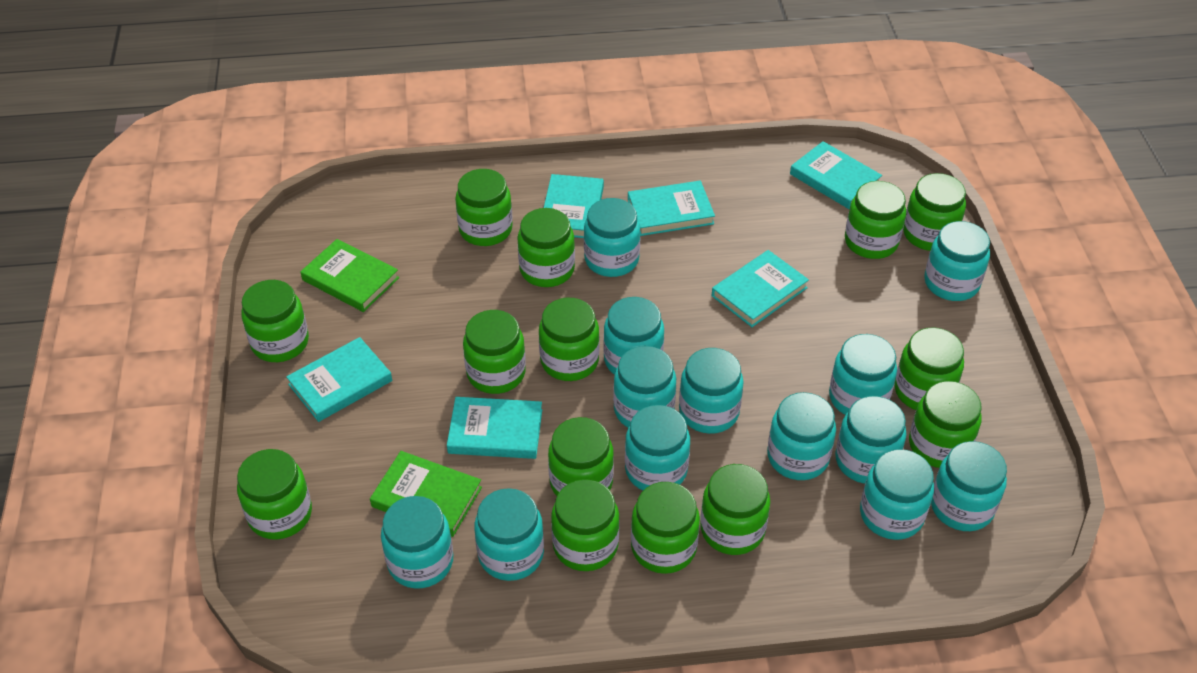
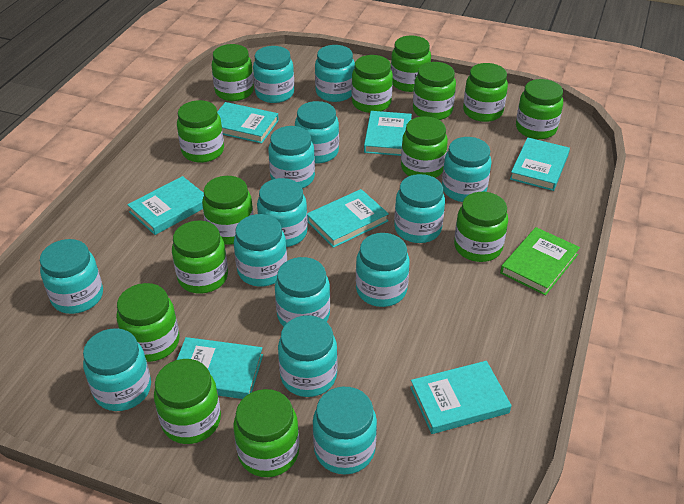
green book: 2 -> 1
turquoise book: 6 -> 7
turquoise jar: 13 -> 14

